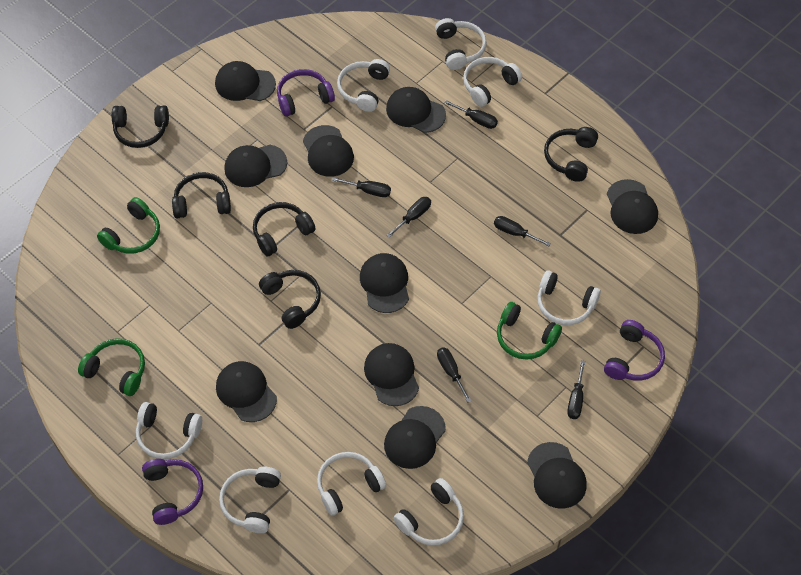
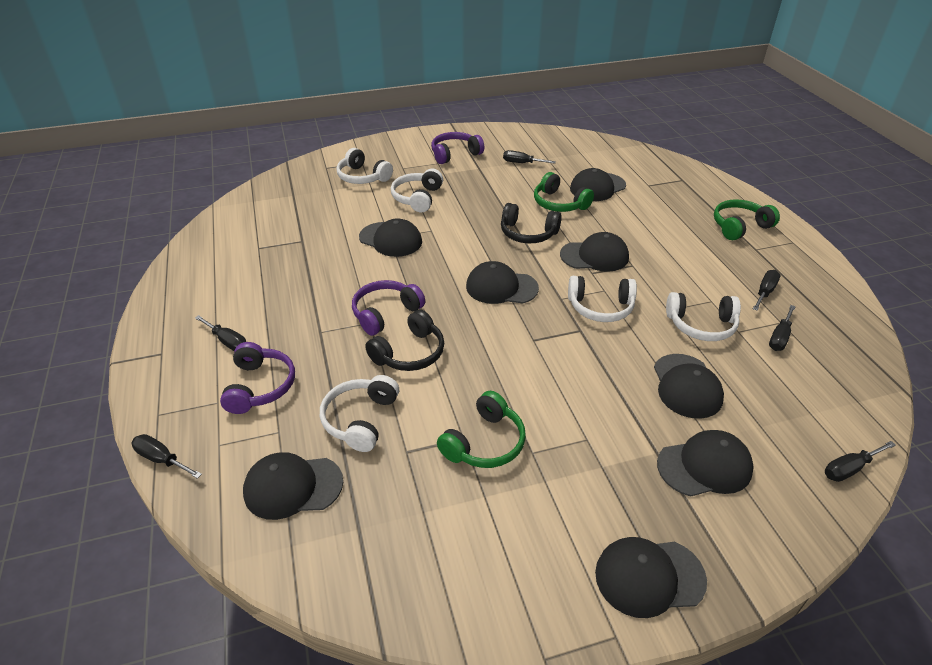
black cap: 10 -> 8
black headphones: 5 -> 2
white headphones: 8 -> 5

